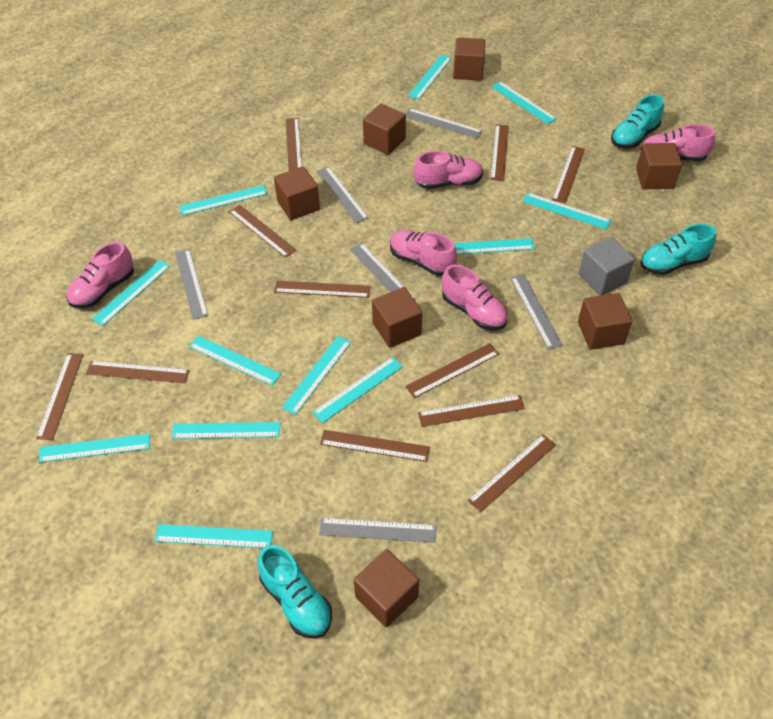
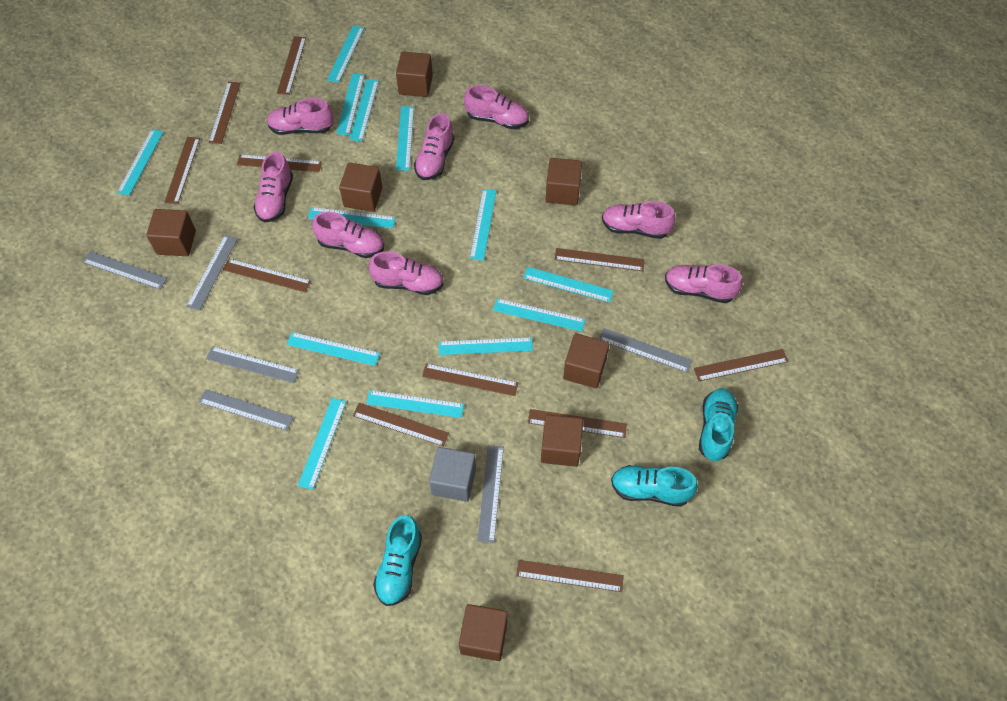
pink shoe: 5 -> 8
turquoise ruler: 12 -> 13

